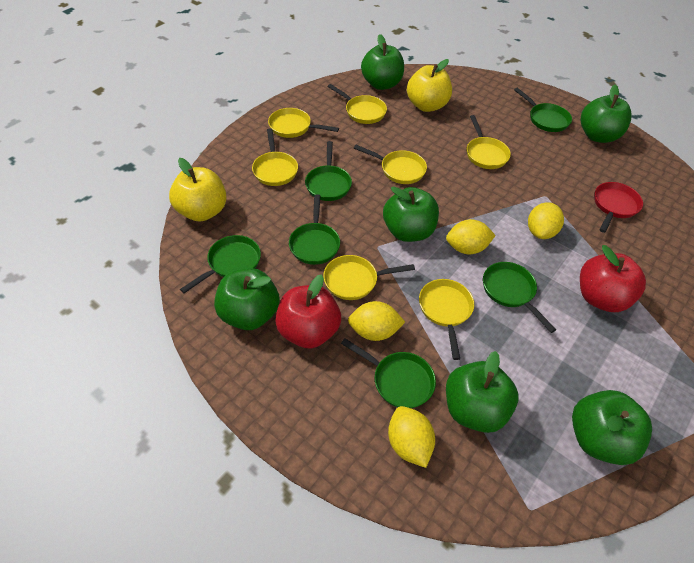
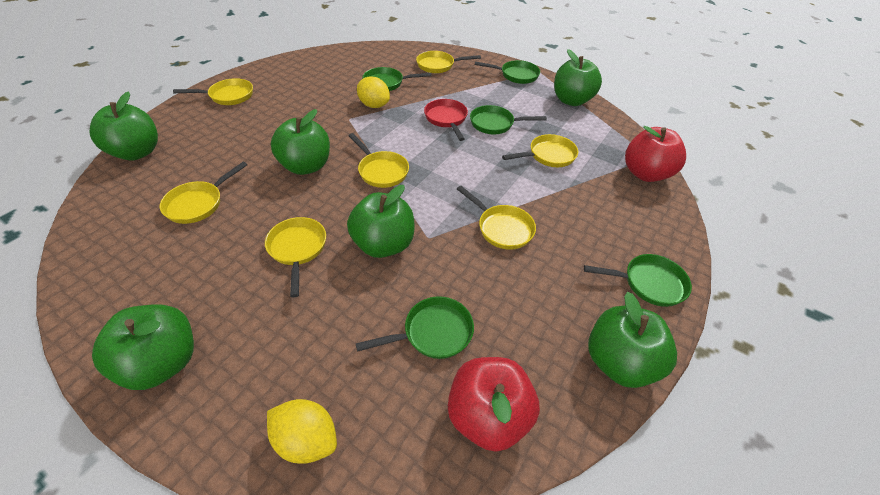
green pan: 6 -> 5
yellow apple: 2 -> 0
yellow lemon: 4 -> 2

